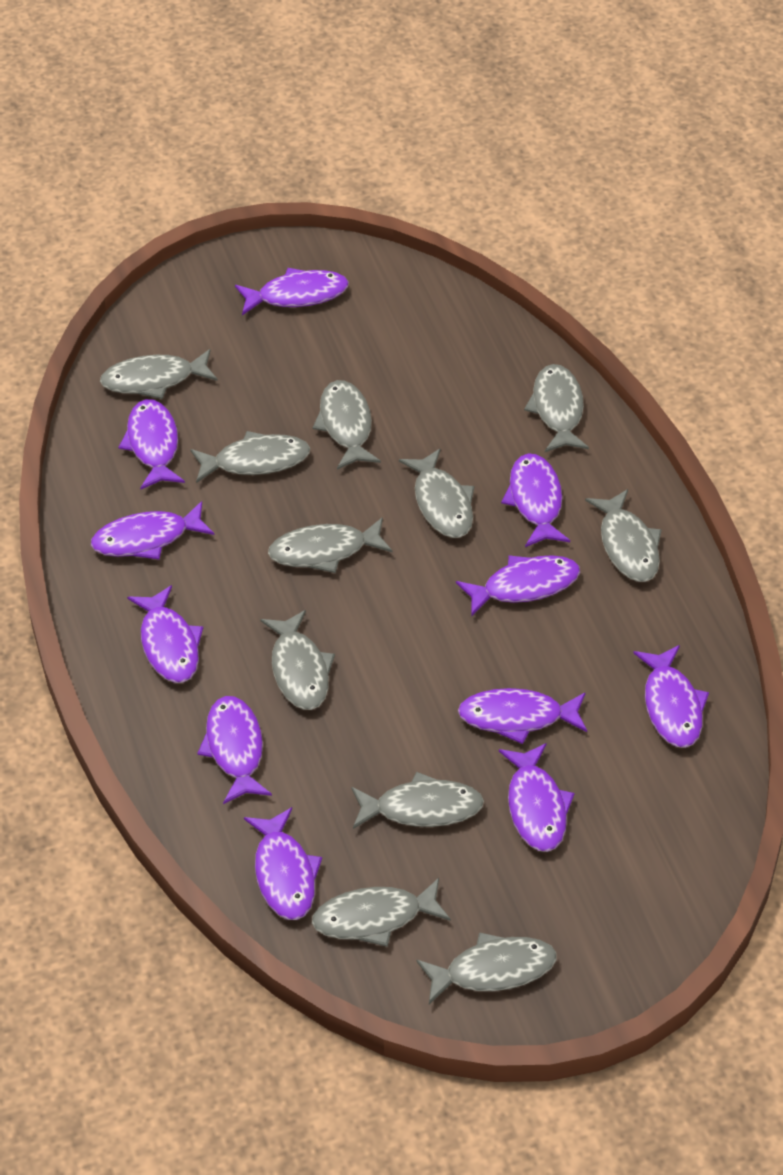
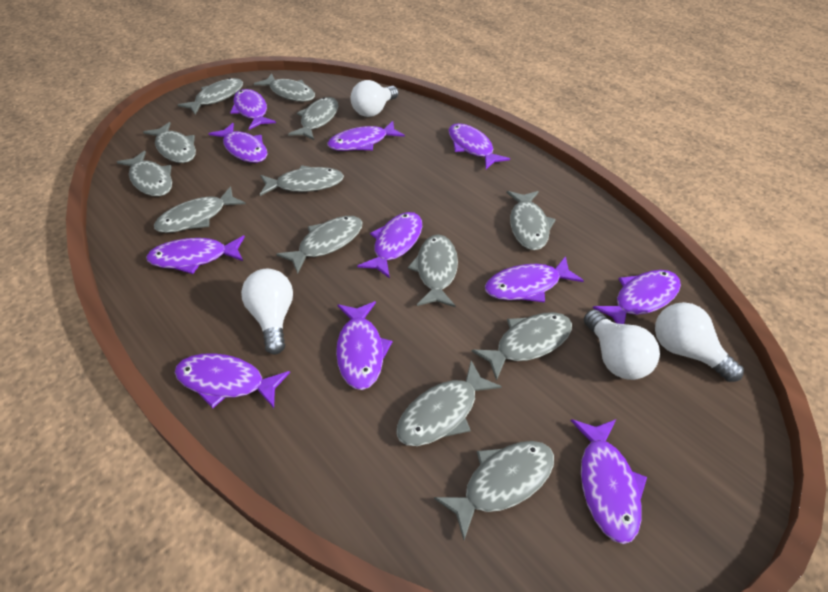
grey fish: 11 -> 13
white light bulb: 0 -> 4

